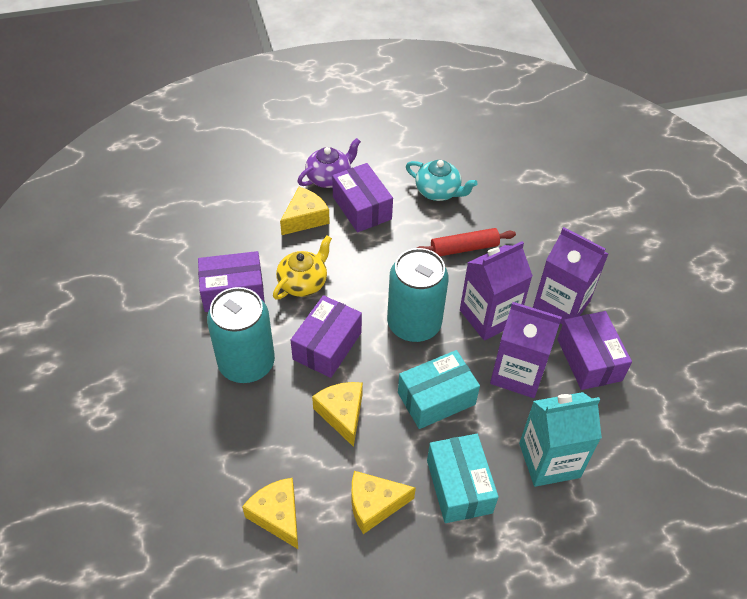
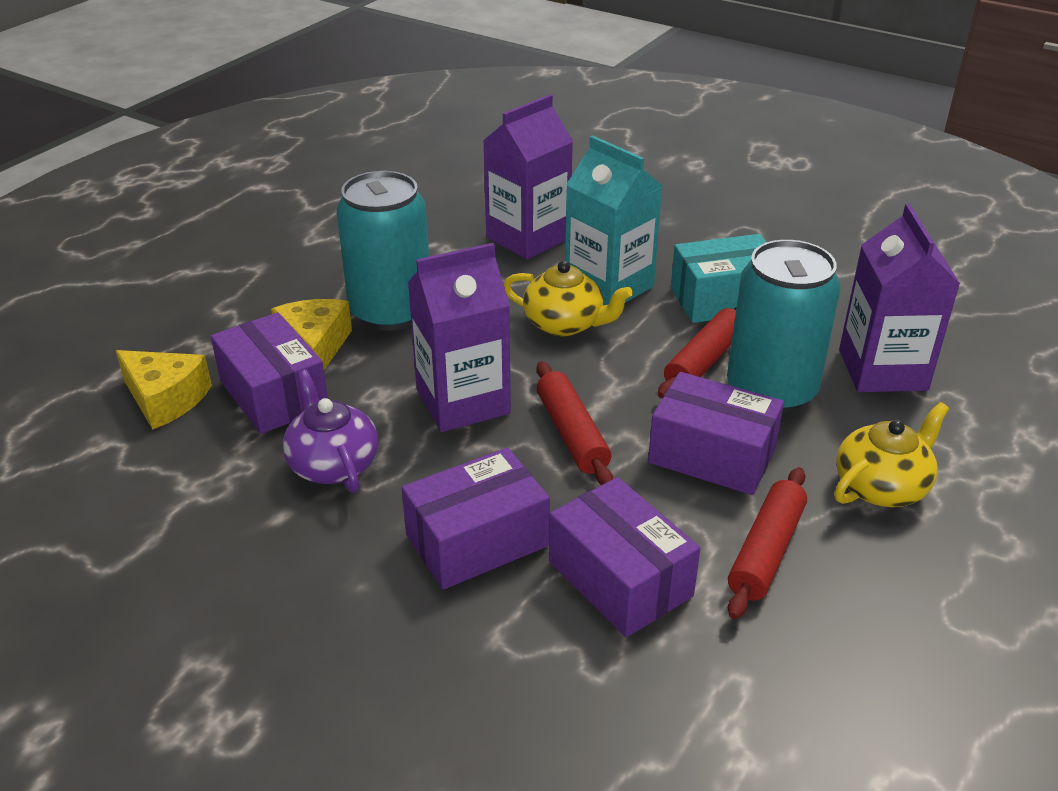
red rolling pin: 1 -> 3
turquoise box: 2 -> 1
turquoise teapot: 1 -> 0
yellow cheese: 4 -> 2
yellow teapot: 1 -> 2

